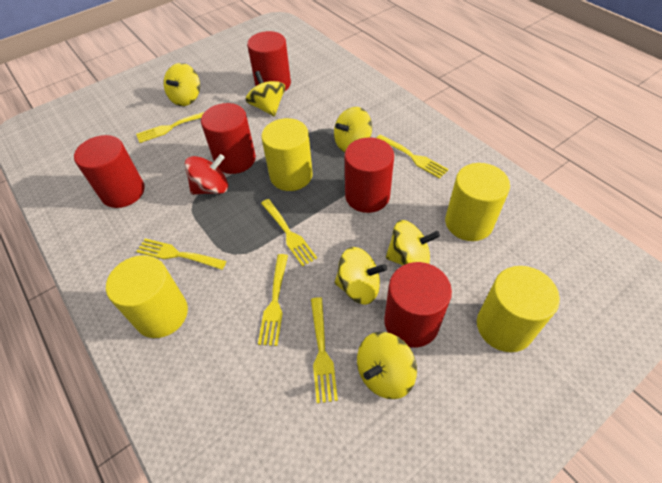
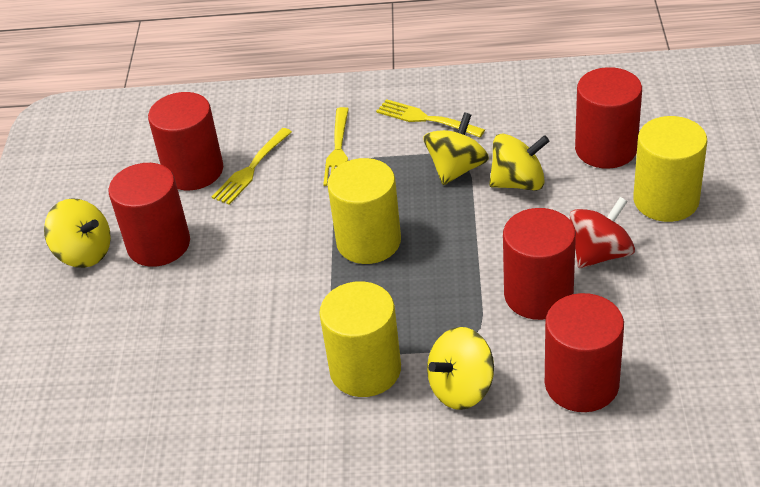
yellow cylinder: 4 -> 3
yellow fork: 6 -> 3
yellow spinning top: 6 -> 4

